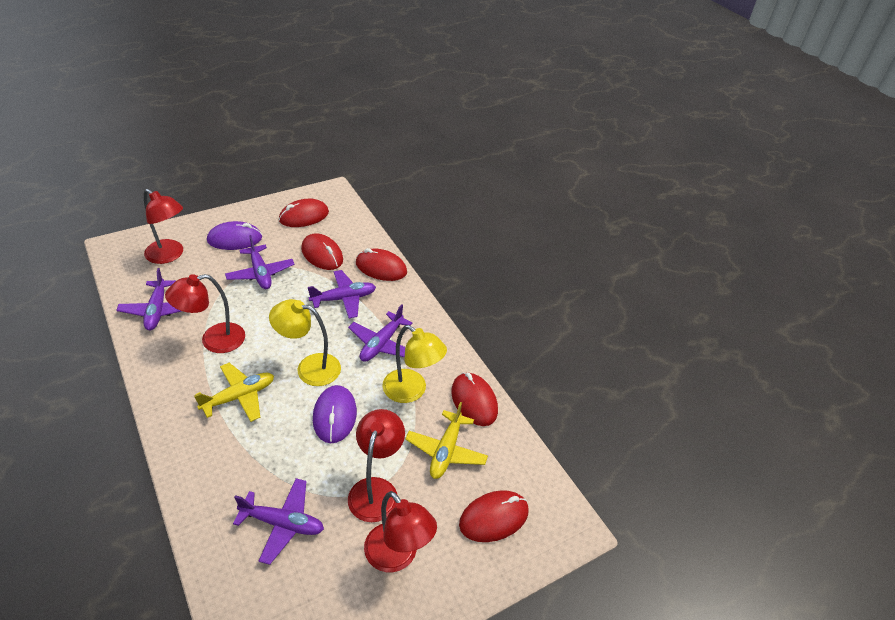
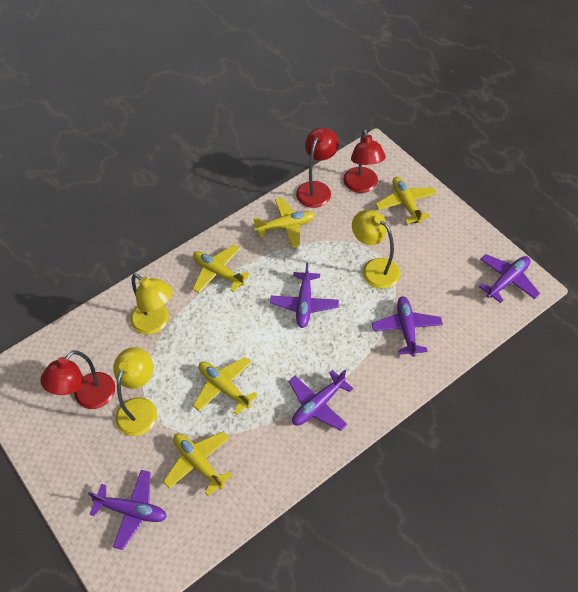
purple mouse: 2 -> 0
red lamp: 4 -> 3
red mouse: 5 -> 0
yellow lamp: 2 -> 3
yellow plane: 2 -> 5

